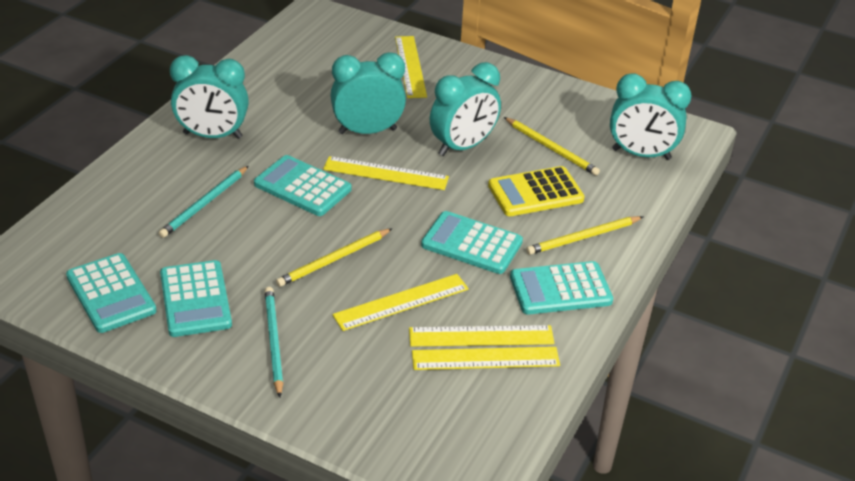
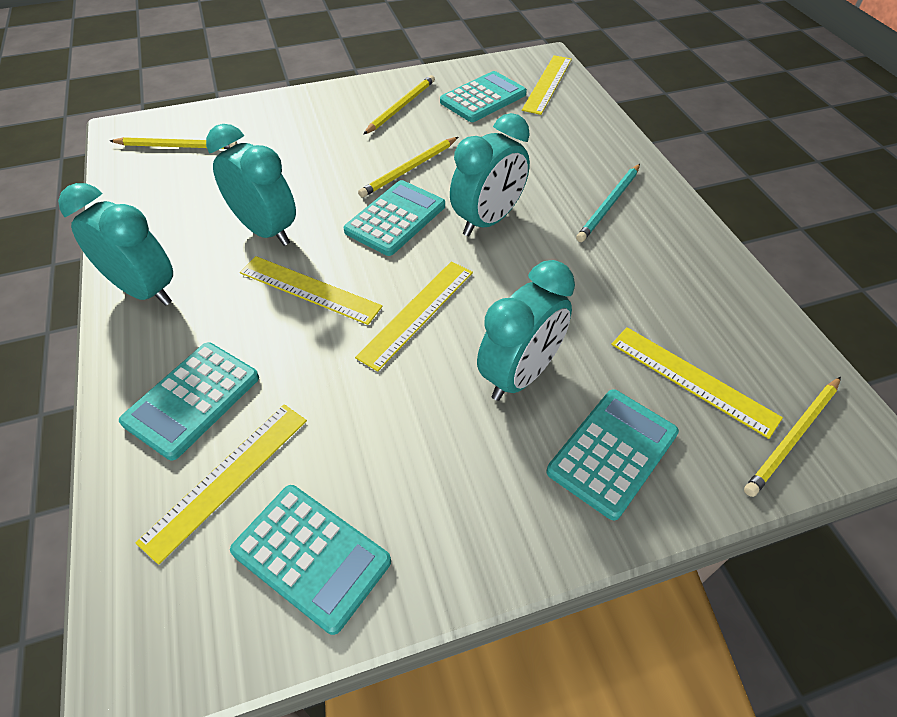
turquoise pencil: 2 -> 1
yellow calculator: 1 -> 0
yellow pencil: 3 -> 4

